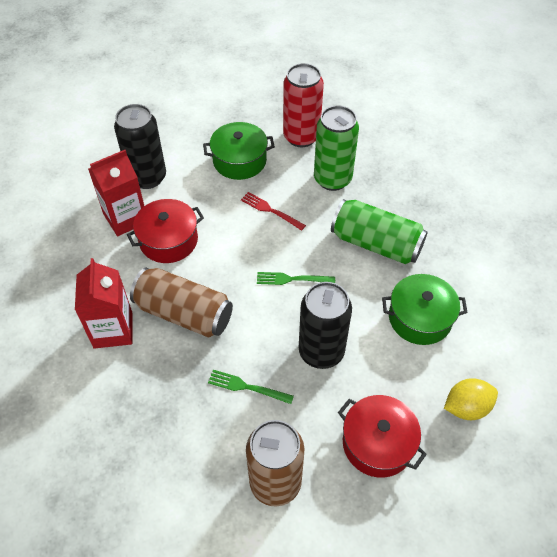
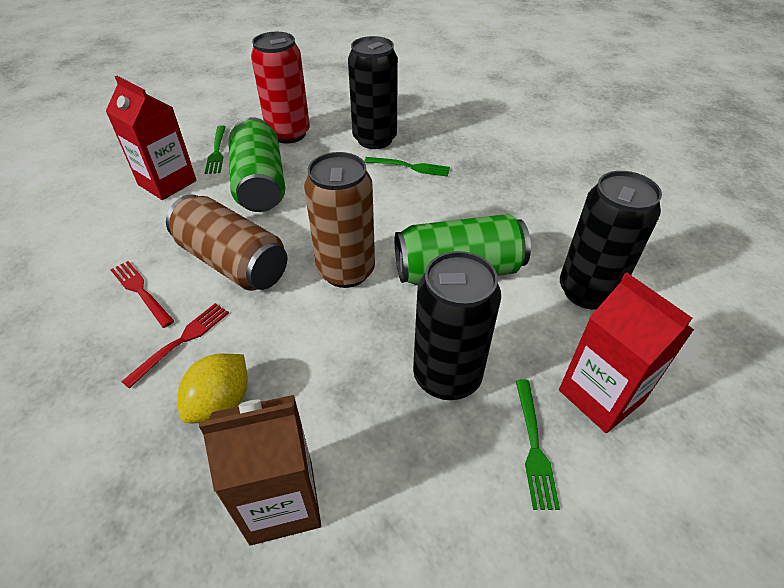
black can: 2 -> 3
brown carton: 0 -> 1
green fork: 2 -> 3
green pot: 2 -> 0
red fork: 1 -> 2
red pot: 2 -> 0

